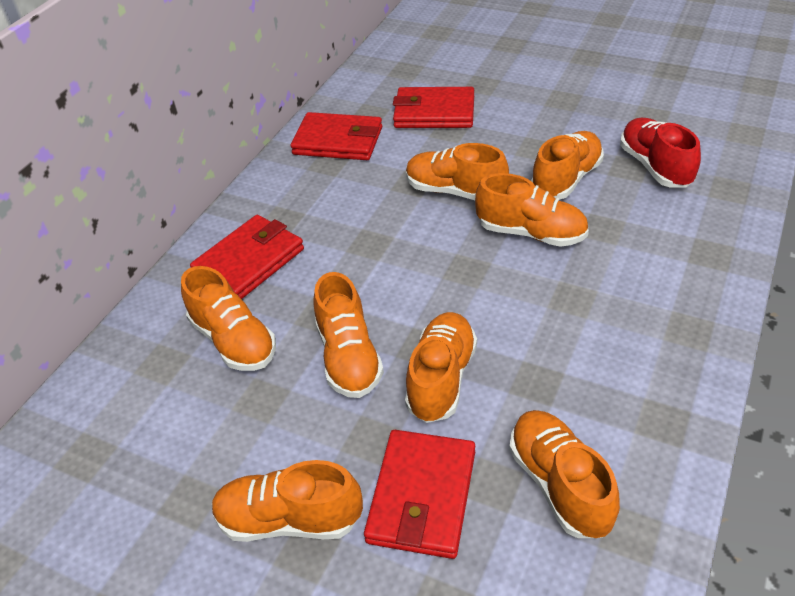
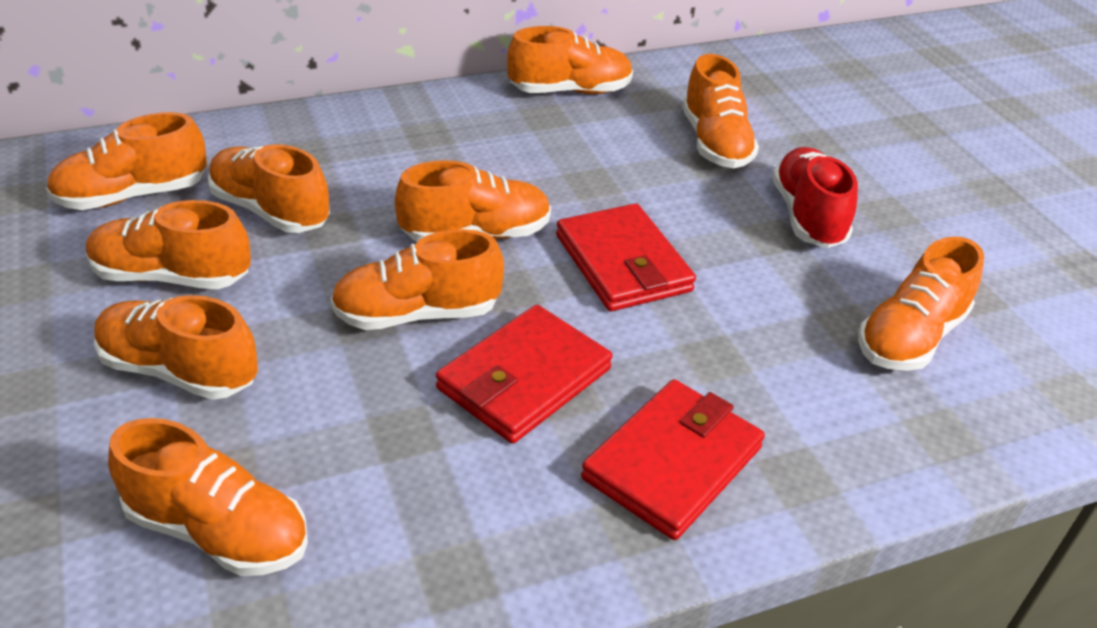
orange shoe: 8 -> 10
red wallet: 4 -> 3

